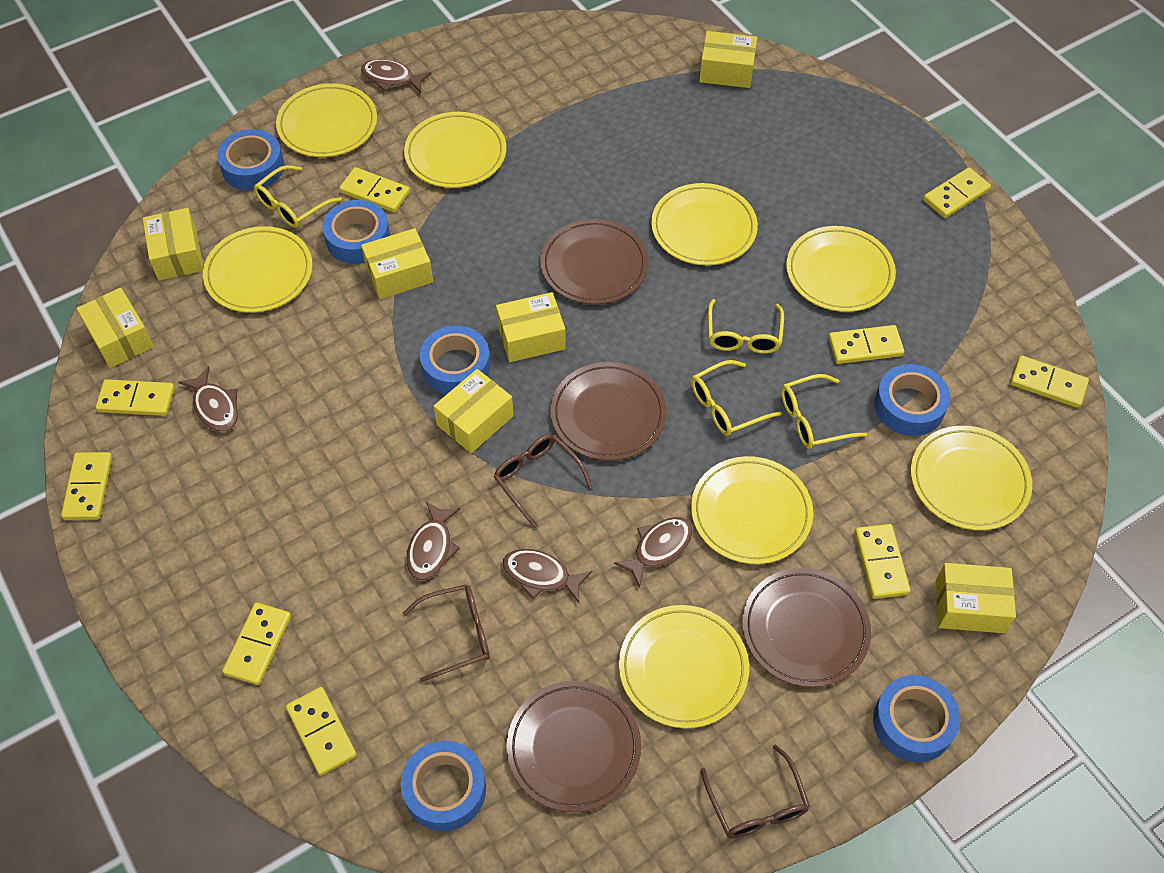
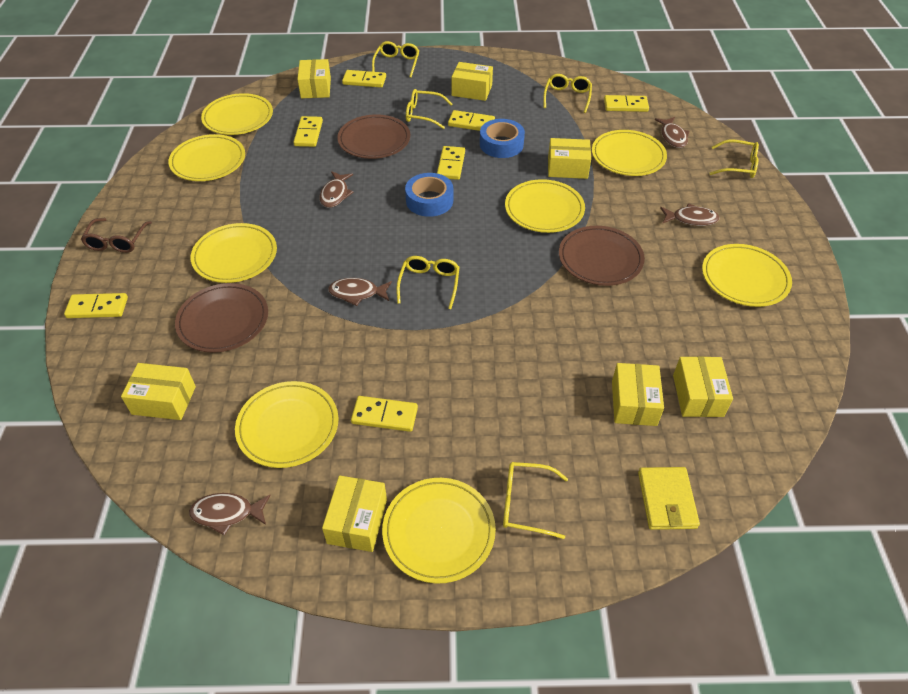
blue tape: 6 -> 2
brown glasses: 3 -> 1
brown plate: 4 -> 3
yellow domino: 9 -> 7
yellow glasses: 4 -> 6
yellow wallet: 0 -> 1

